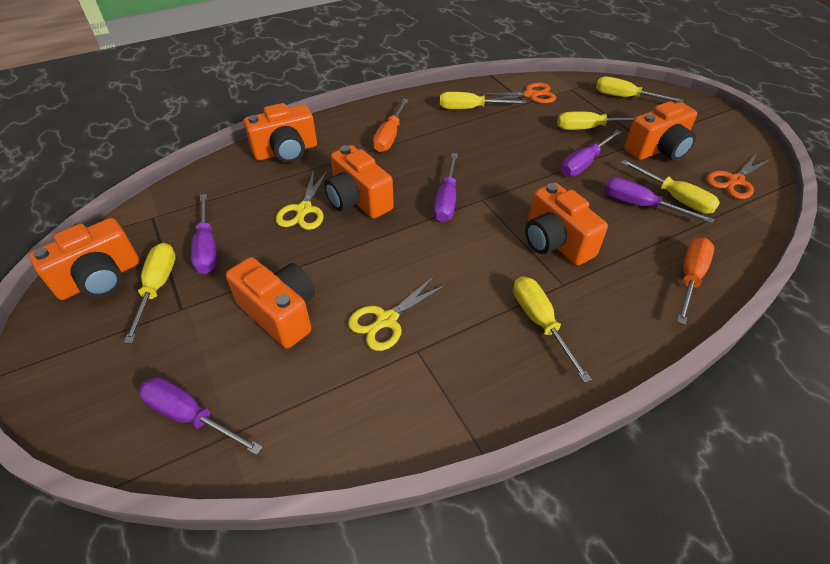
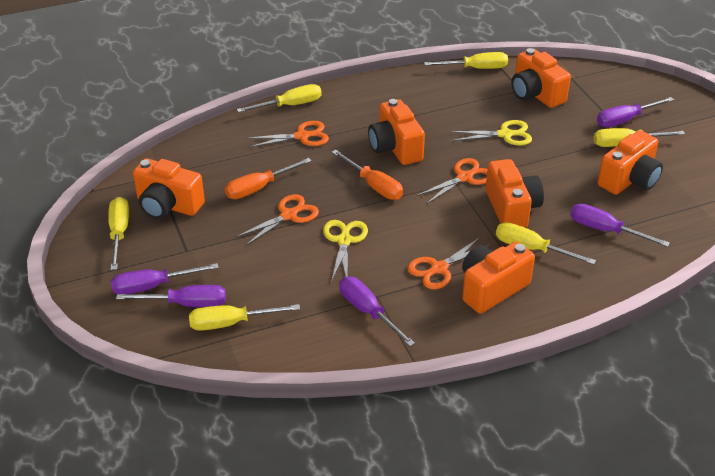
orange scissors: 2 -> 4

